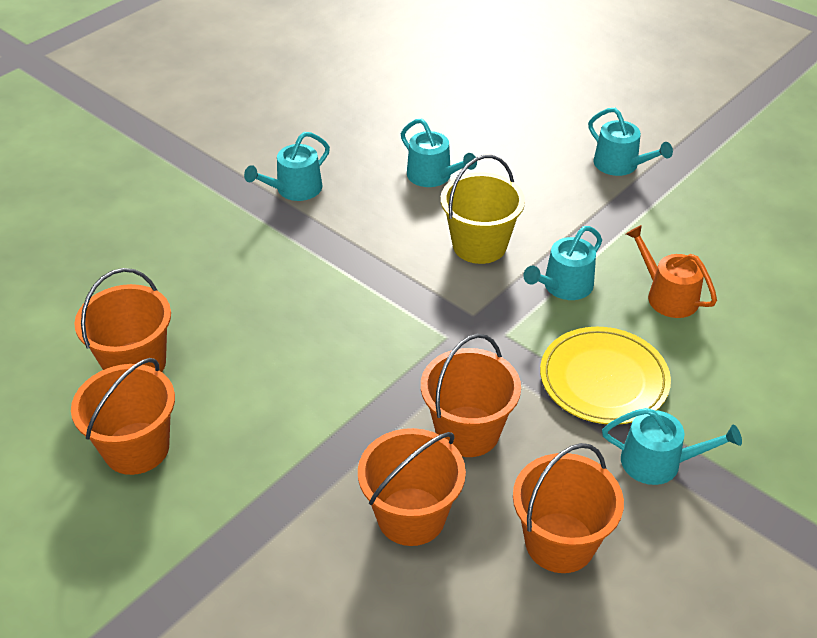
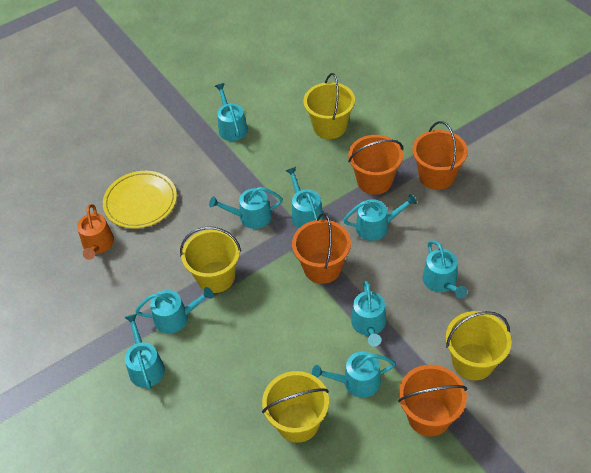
orange bucket: 5 -> 4
turquoise watering can: 5 -> 9
yellow bucket: 1 -> 4

